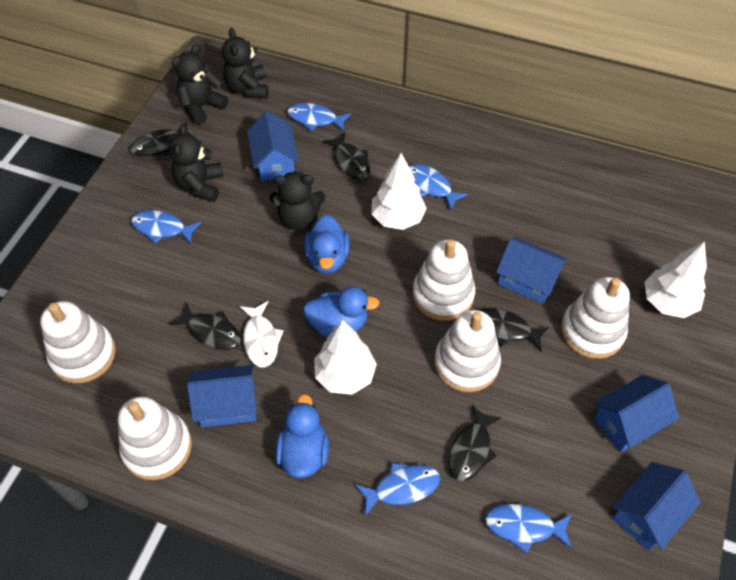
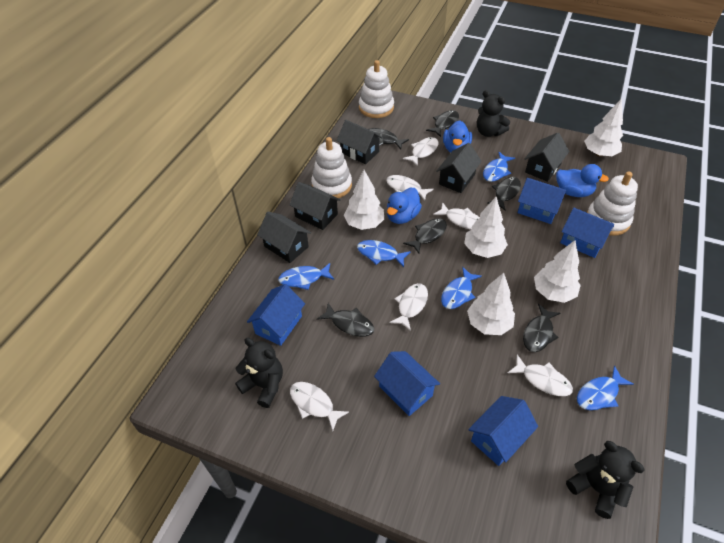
black fish: 5 -> 6
black house: 0 -> 5
black teddy bear: 4 -> 3
white fish: 1 -> 6
white stacking toy: 5 -> 3
white tree: 3 -> 5

